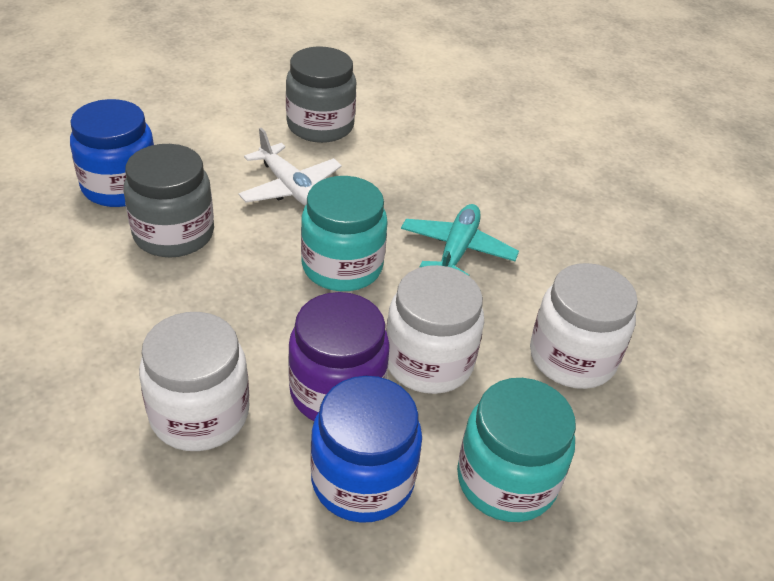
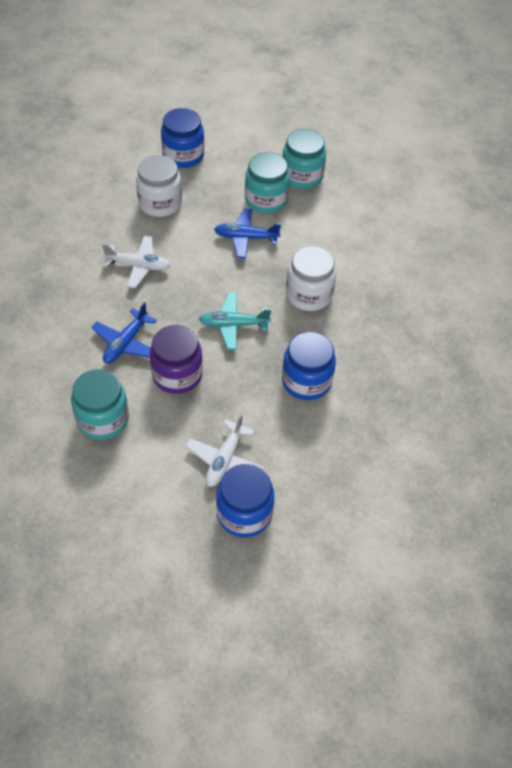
blue jar: 2 -> 3
blue plane: 0 -> 2
grey jar: 2 -> 0
turquoise jar: 2 -> 3
white jar: 3 -> 2
white plane: 1 -> 2

